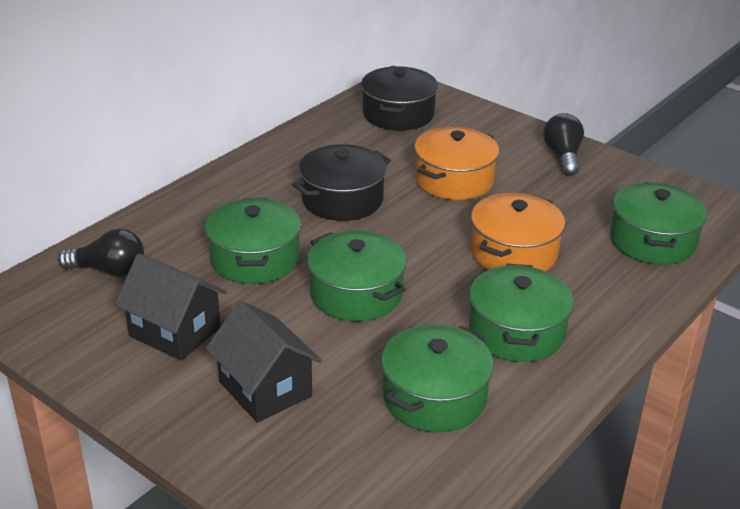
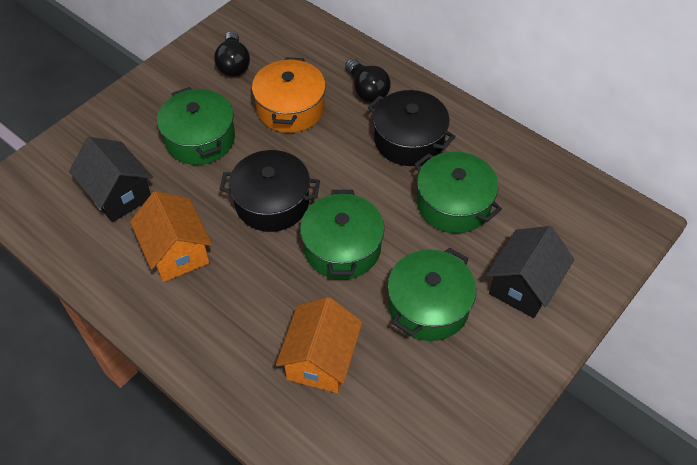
green pot: 5 -> 4
orange house: 0 -> 2
orange pot: 2 -> 1

